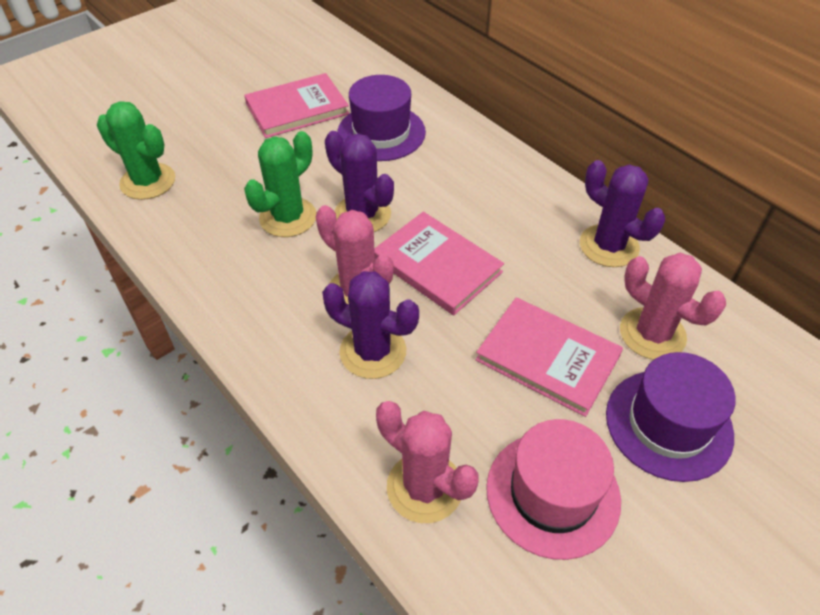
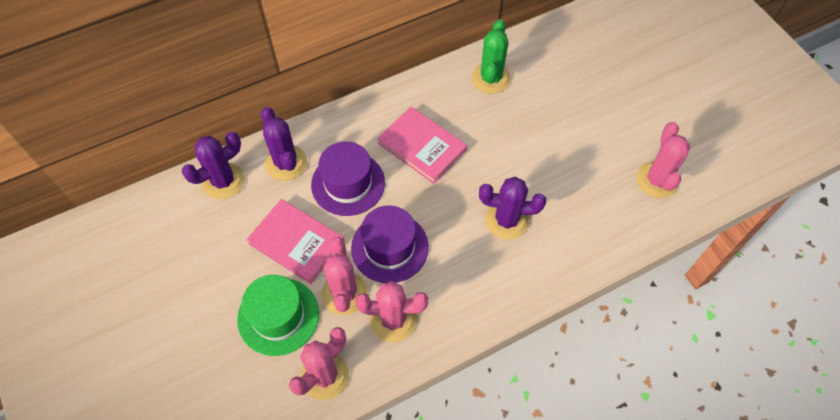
green cactus: 2 -> 1
green hat: 0 -> 1
pink book: 3 -> 2
pink cactus: 3 -> 4
pink hat: 1 -> 0

